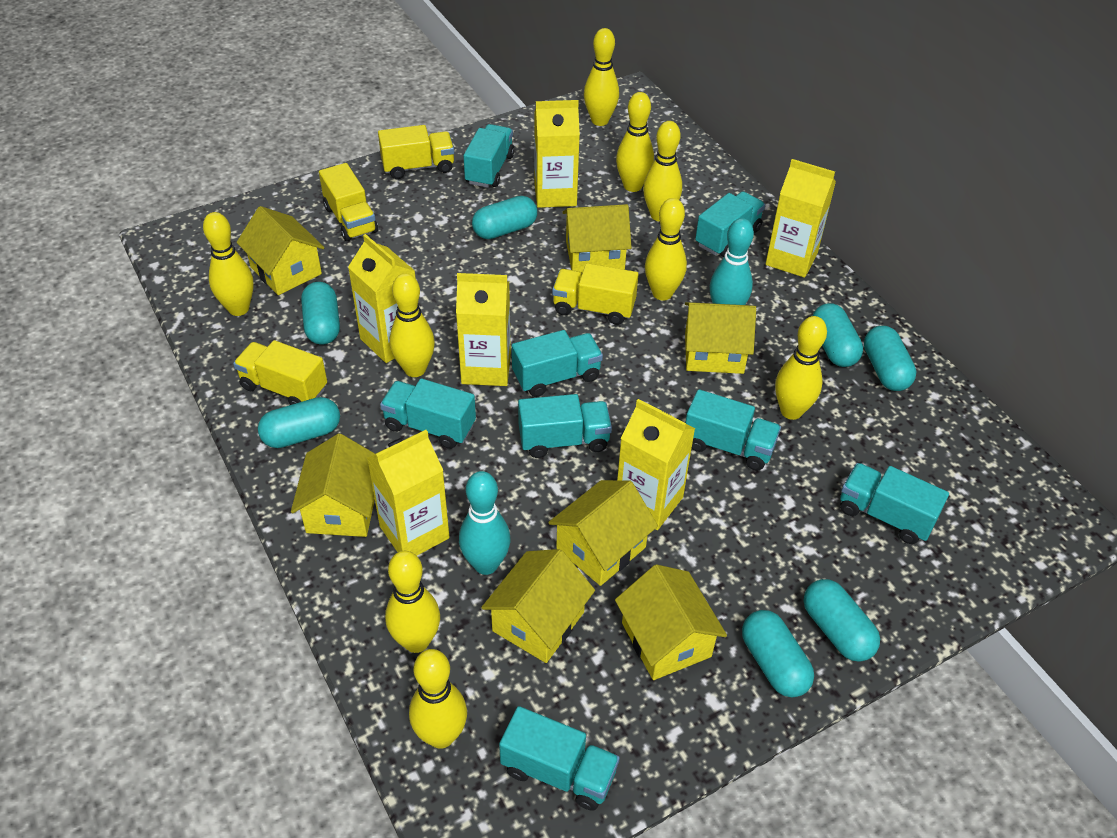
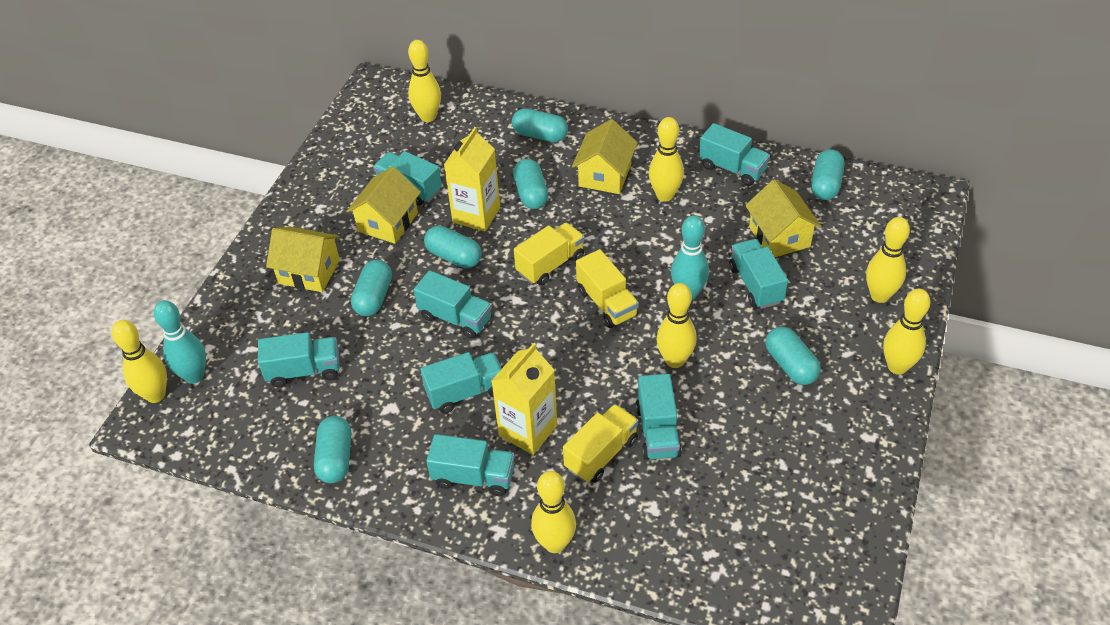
yellow bowling pin: 9 -> 7
yellow carton: 6 -> 2
yellow house: 7 -> 4
yellow truck: 4 -> 3

